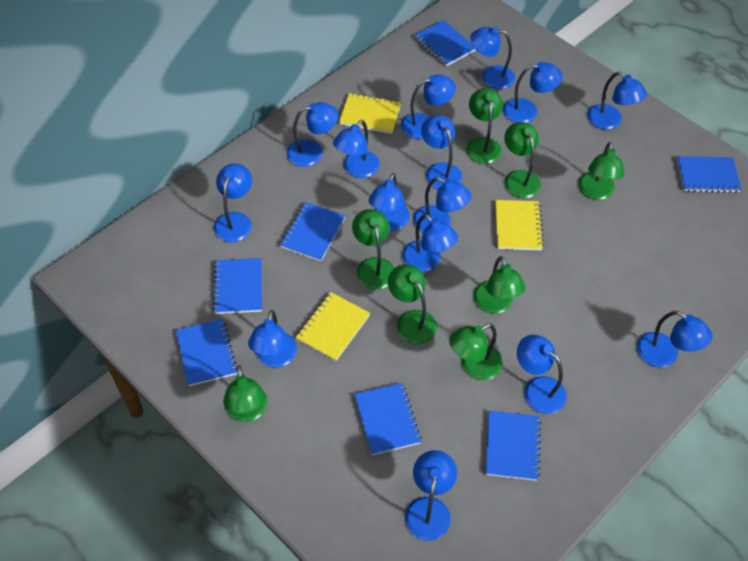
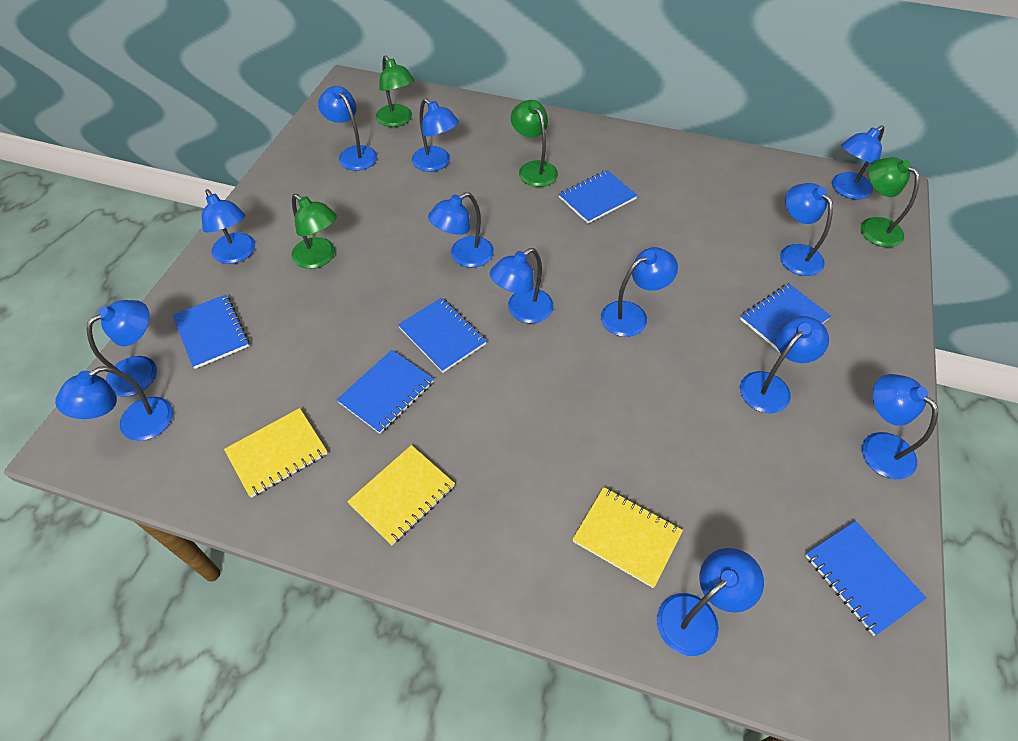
blue lamp: 15 -> 13
blue notebook: 7 -> 6
green lamp: 8 -> 4

